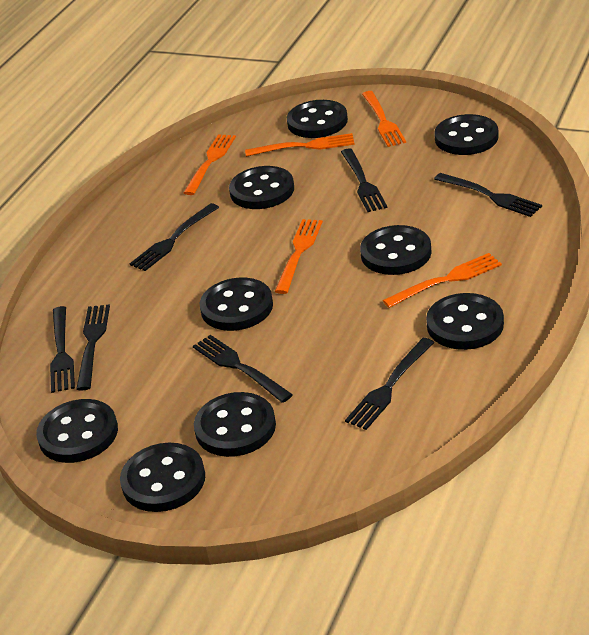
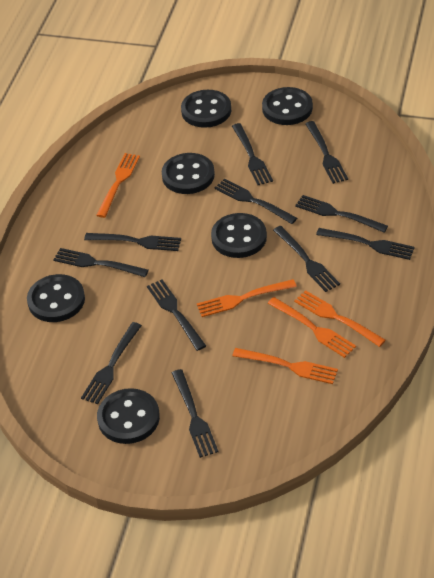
black button: 9 -> 6
black fork: 7 -> 11

